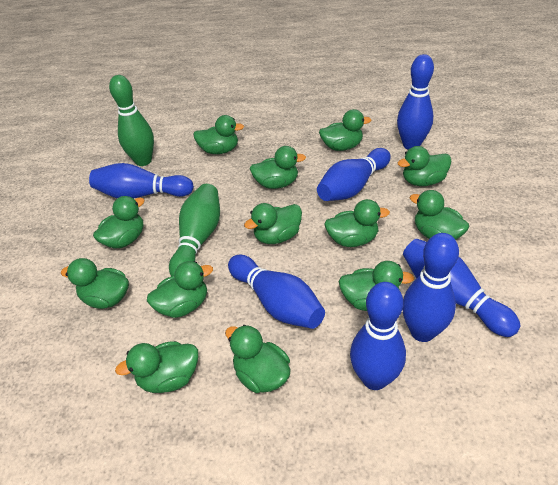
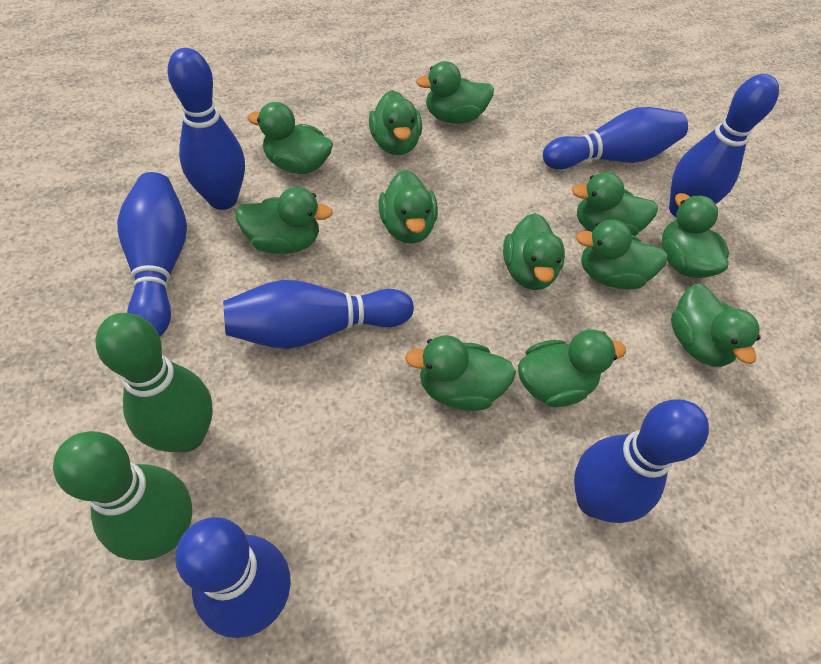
green duck: 13 -> 12

